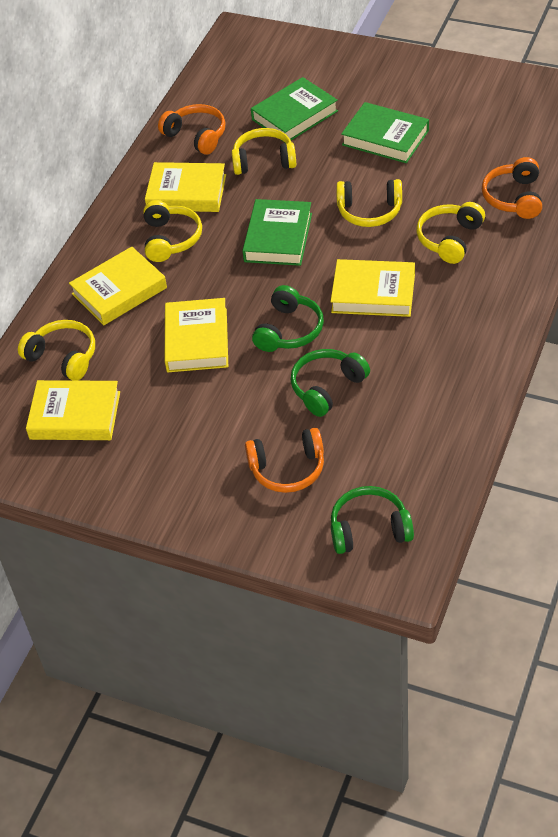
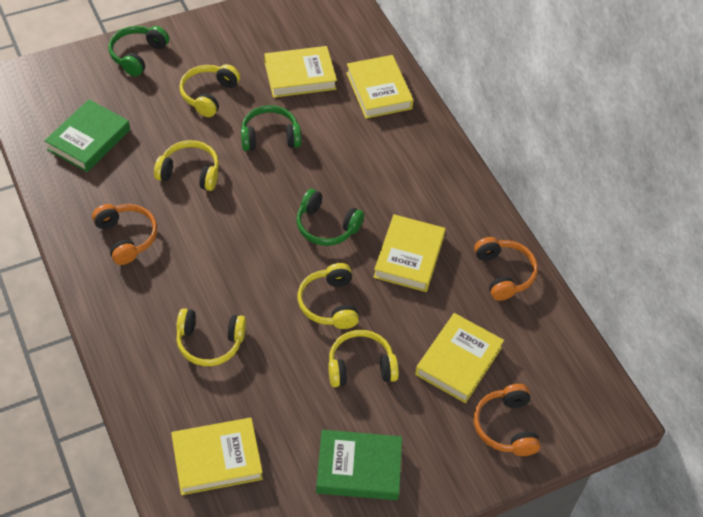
green book: 3 -> 2

